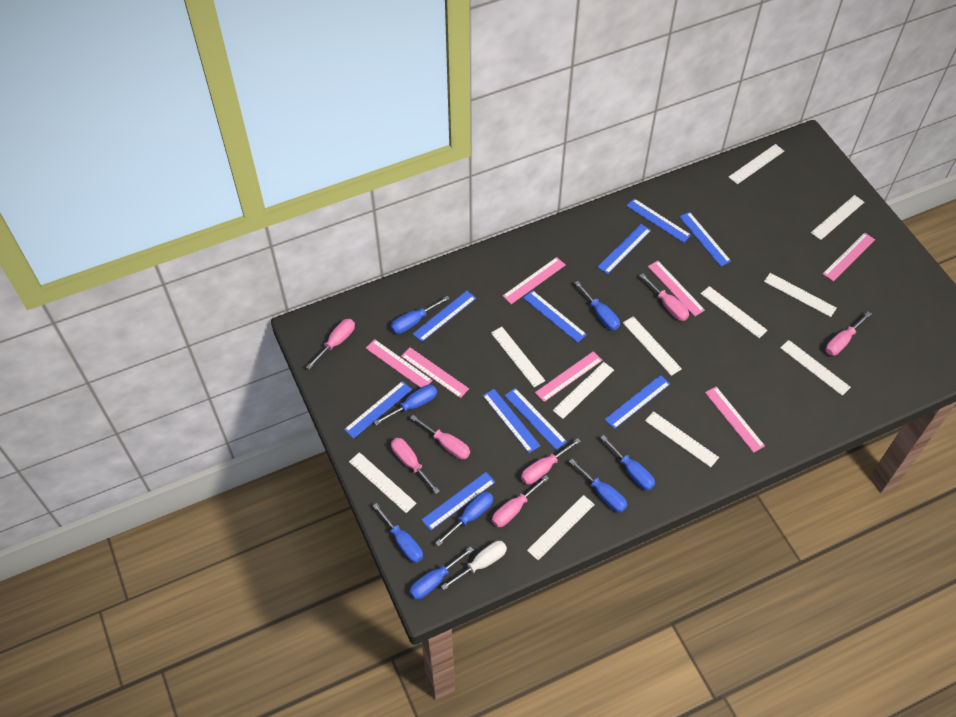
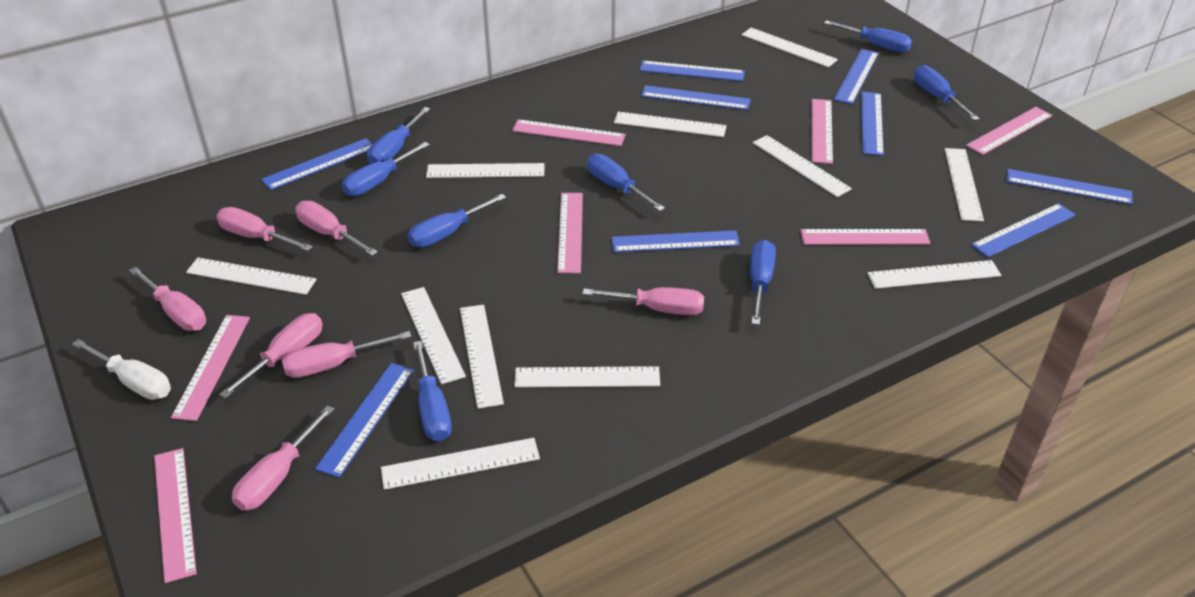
blue ruler: 10 -> 9

